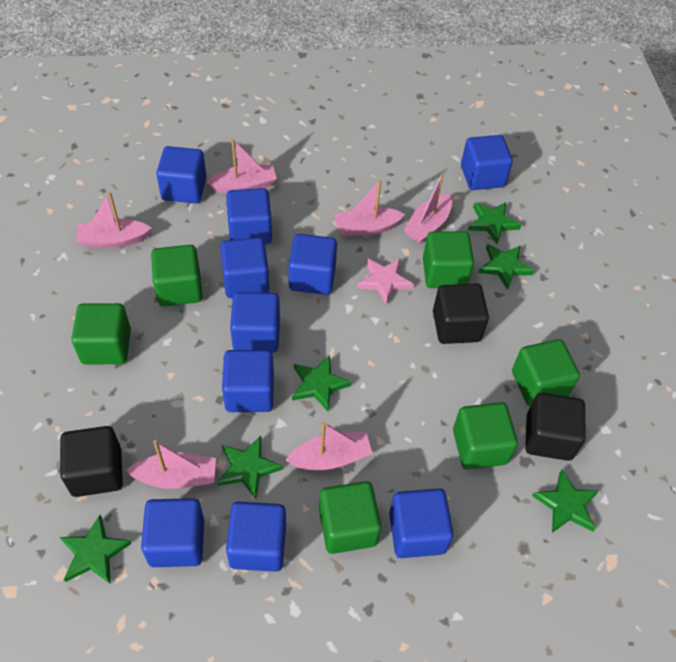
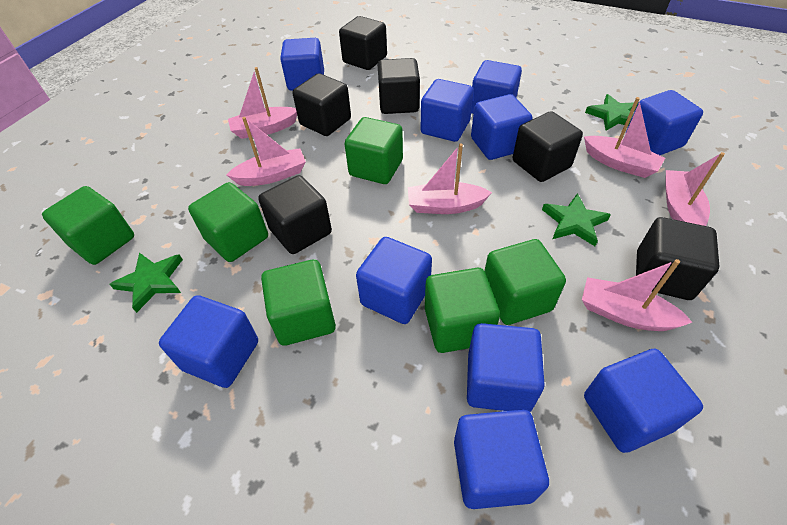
black cube: 3 -> 6
green star: 6 -> 3
pink star: 1 -> 0

